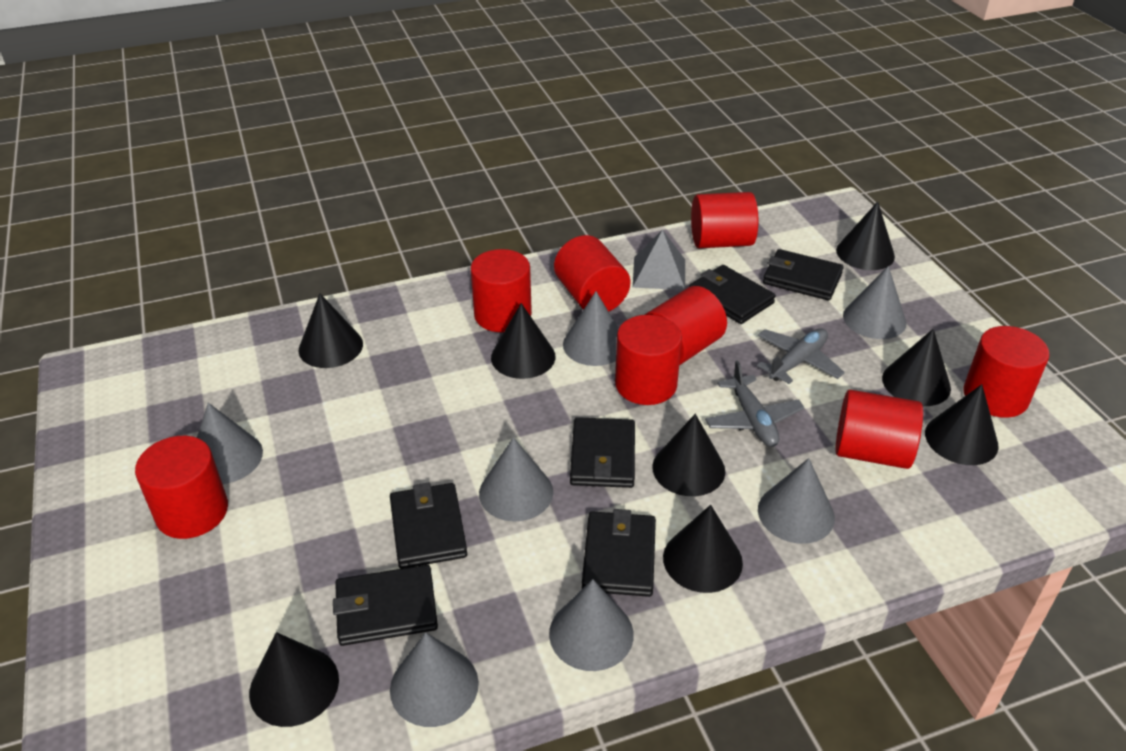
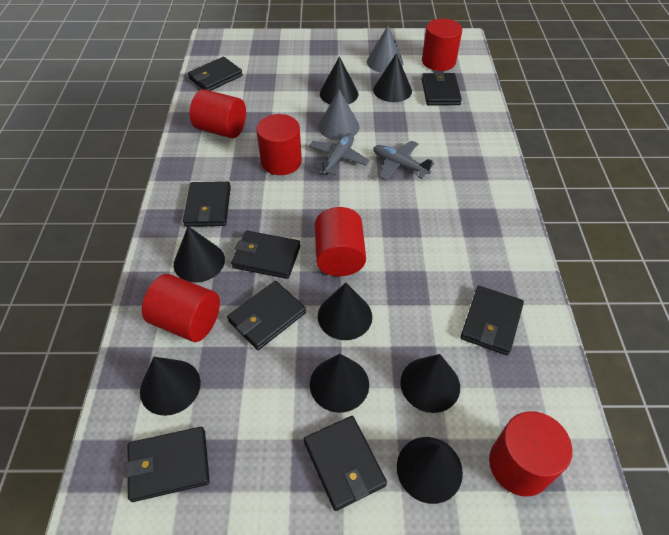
black wallet: 6 -> 8
grey cone: 7 -> 2
grey pyramid: 1 -> 0
red cylinder: 8 -> 6

